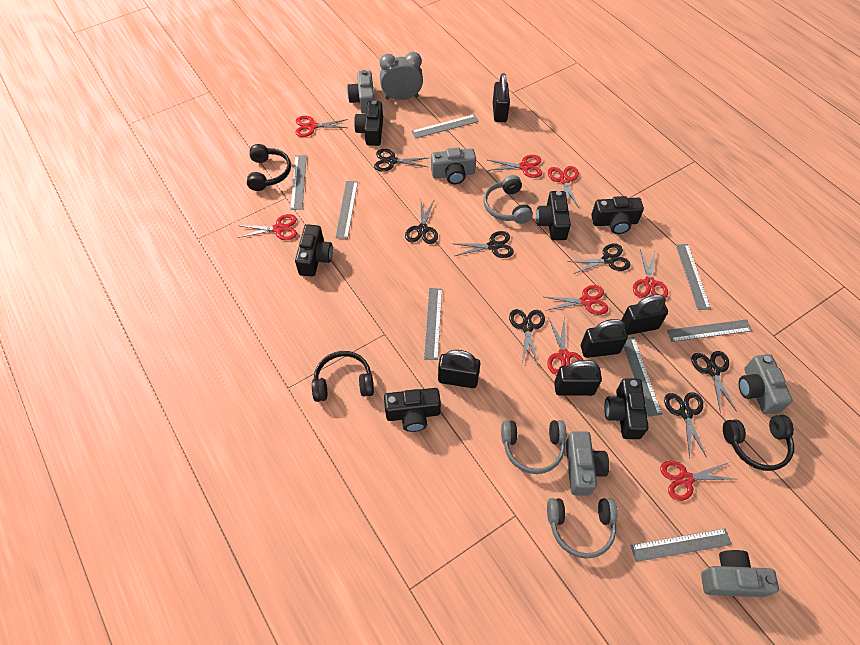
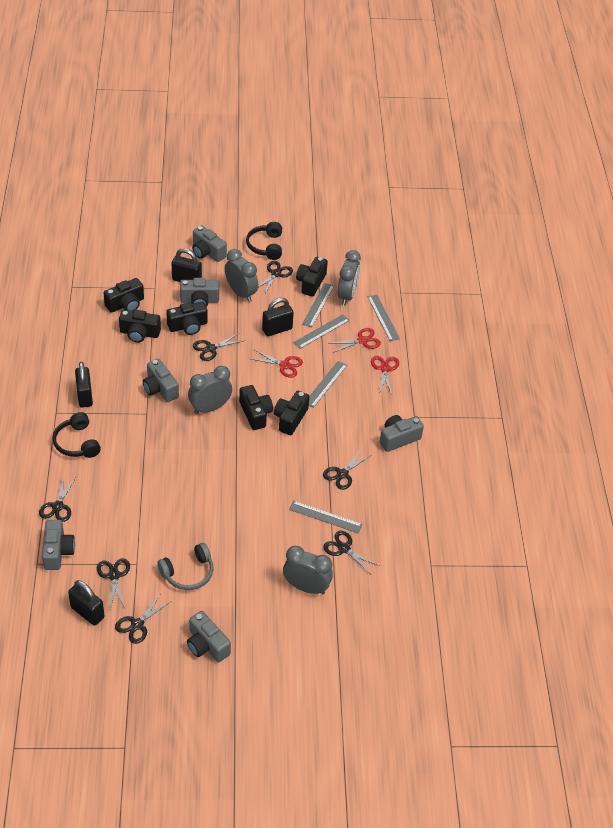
black headphones: 3 -> 2
black padlock: 5 -> 4
grey camera: 5 -> 6
grey clock: 1 -> 4
grey headphones: 3 -> 1
grey ruler: 8 -> 5
red scissors: 8 -> 3

